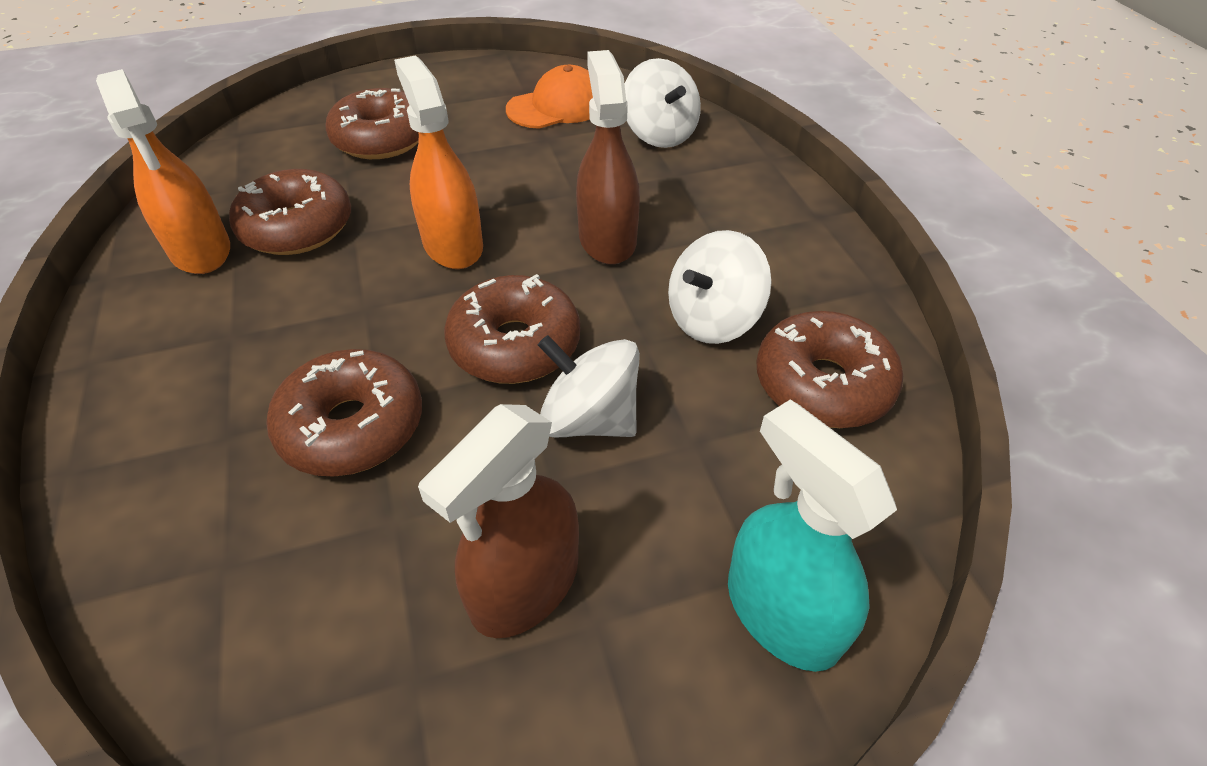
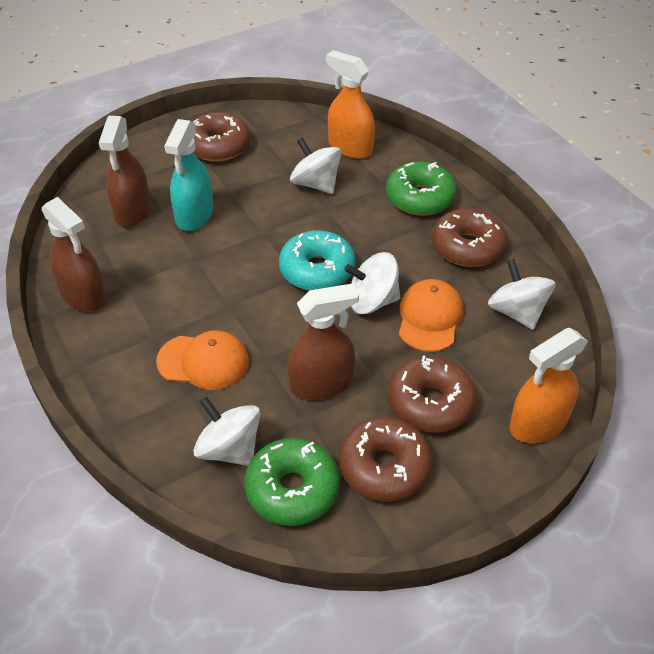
brown donut: 5 -> 4
brown spray bottle: 2 -> 3
green donut: 0 -> 2
orange cap: 1 -> 2
turquoise donut: 0 -> 1
white spinning top: 3 -> 4

